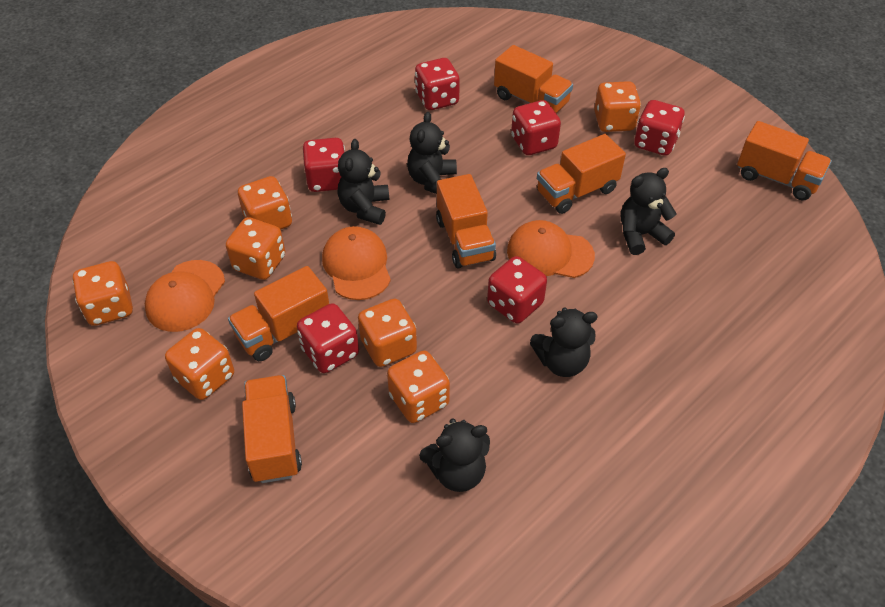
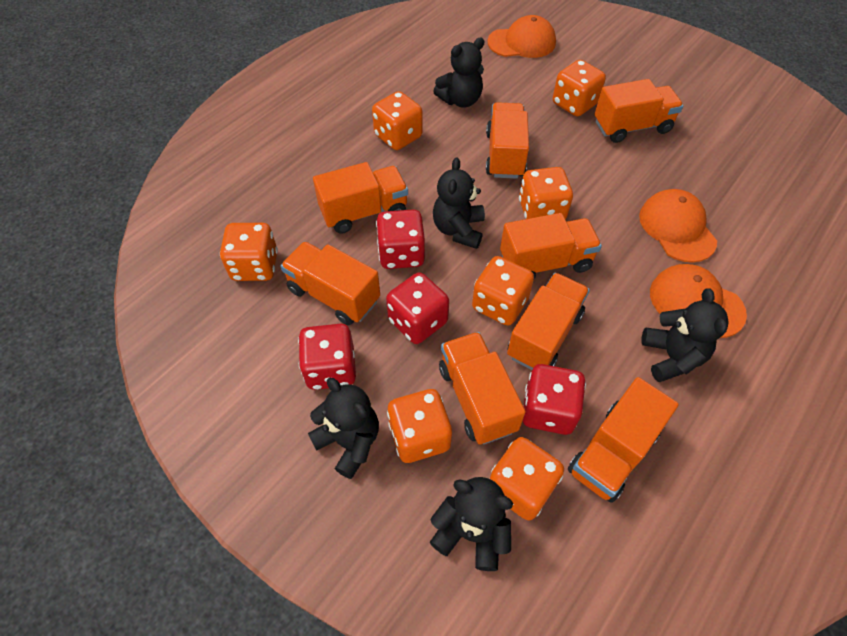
orange truck: 6 -> 8
red dice: 6 -> 4

